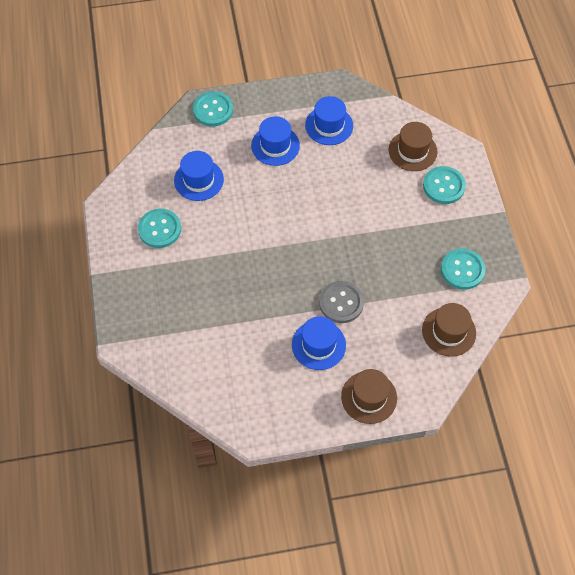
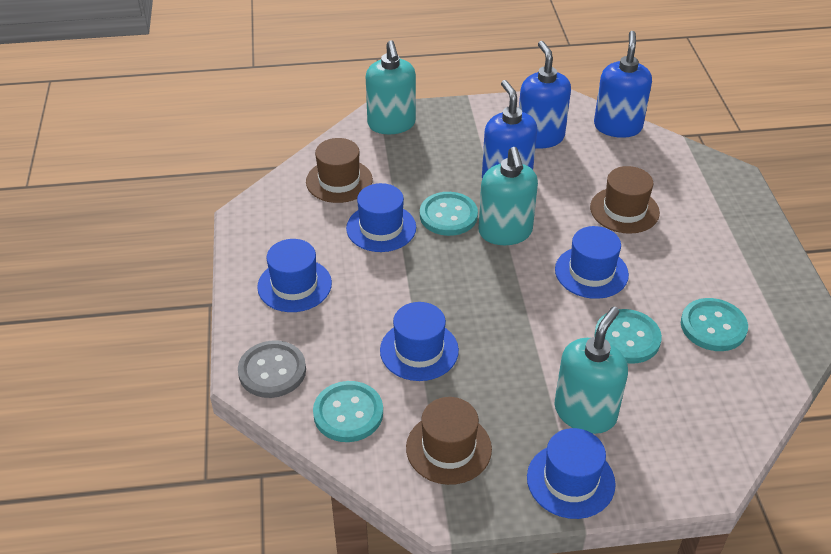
blue hat: 4 -> 5
blue soap dispenser: 0 -> 3
turquoise soap dispenser: 0 -> 3

